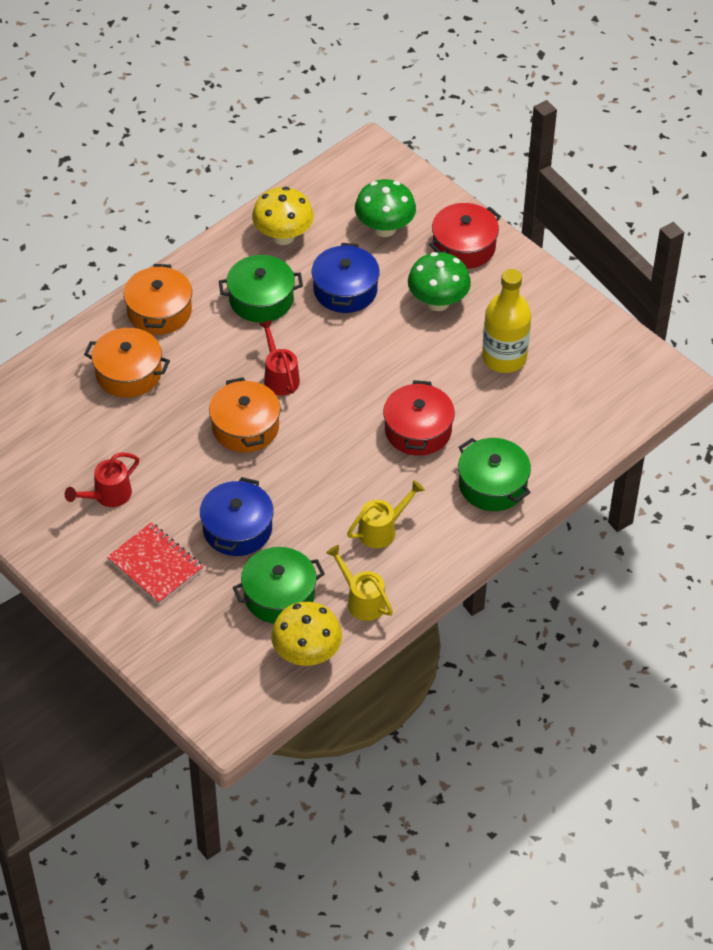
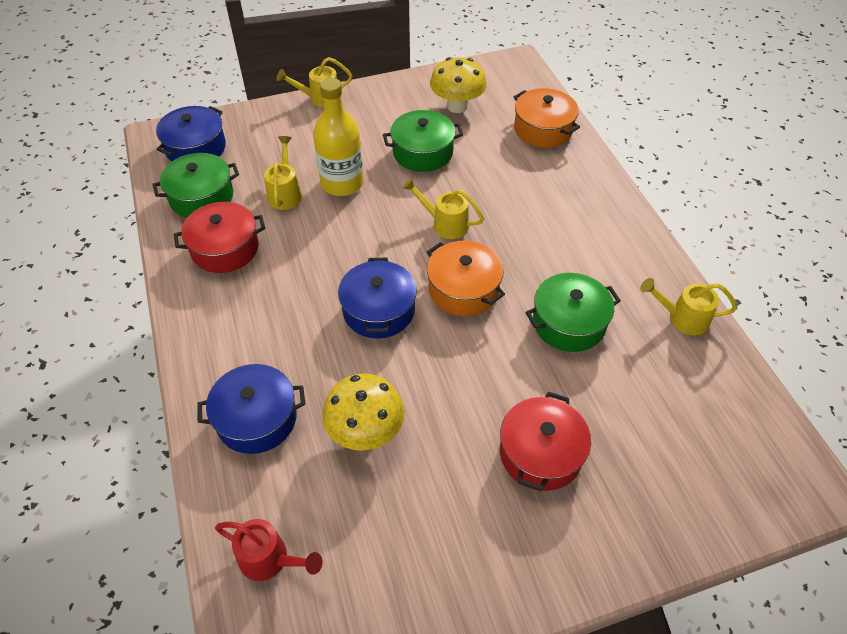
blue pot: 2 -> 3
green mushroom: 2 -> 0
orange pot: 3 -> 2
red notebook: 1 -> 0
red watering can: 2 -> 1
yellow watering can: 2 -> 4

